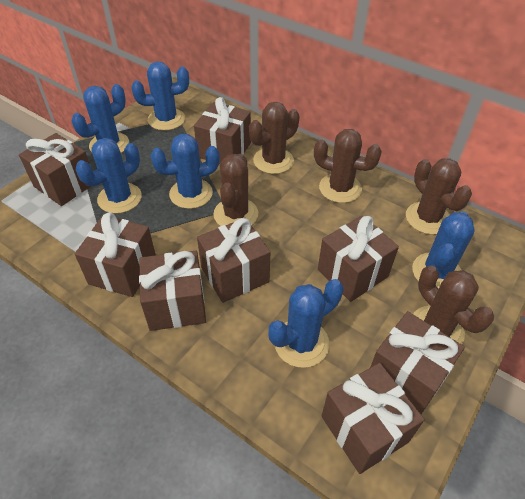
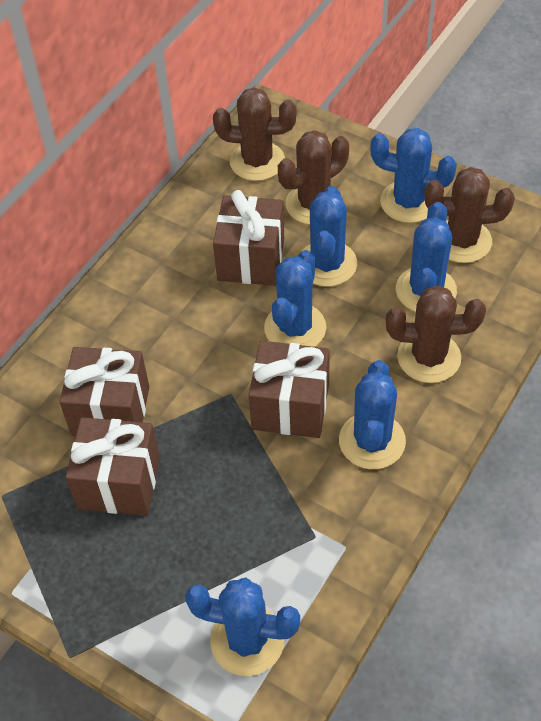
brown cactus: 5 -> 4
brown gift: 8 -> 4

